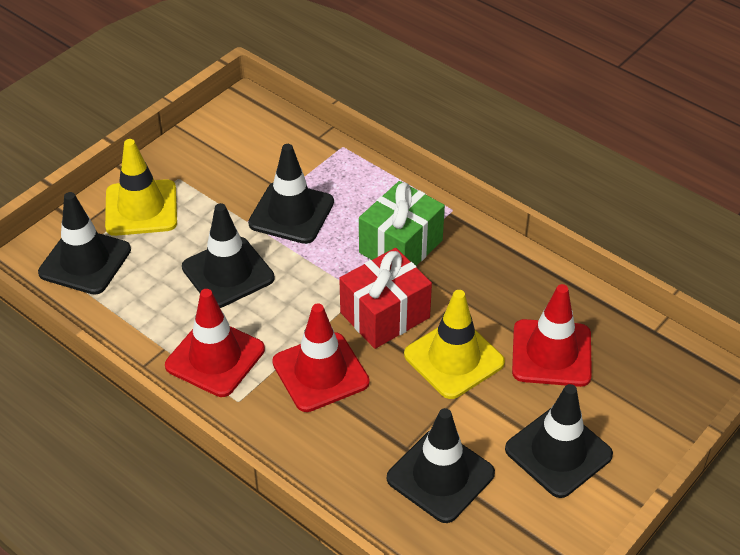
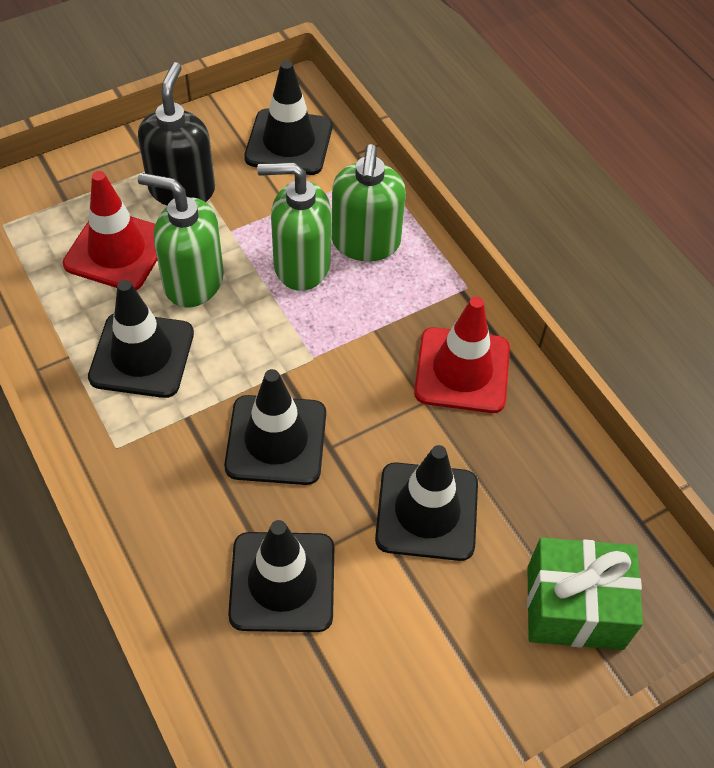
black soap dispenser: 0 -> 1
green soap dispenser: 0 -> 3
red gift: 1 -> 0
red traffic cone: 3 -> 2
yellow traffic cone: 2 -> 0

